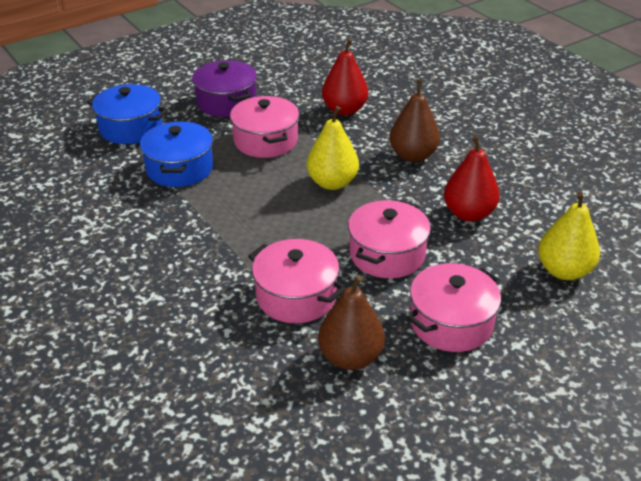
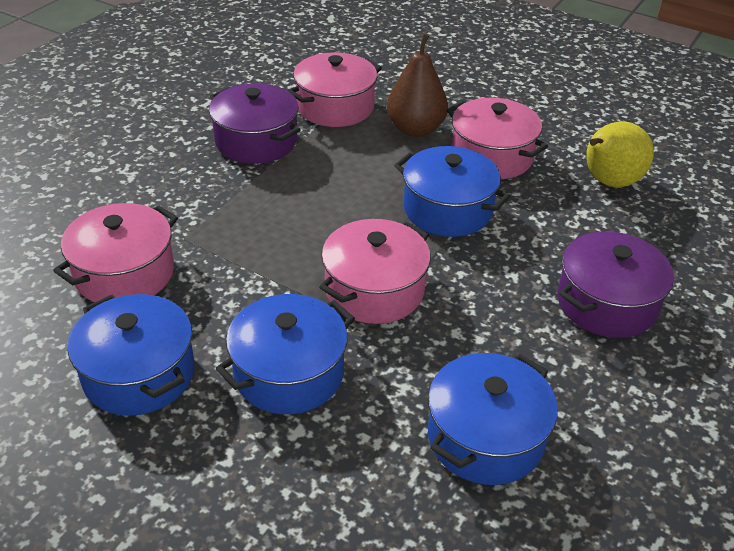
blue pot: 2 -> 4
brown pear: 2 -> 1
purple pot: 1 -> 2
red pear: 2 -> 0
yellow pear: 2 -> 1

